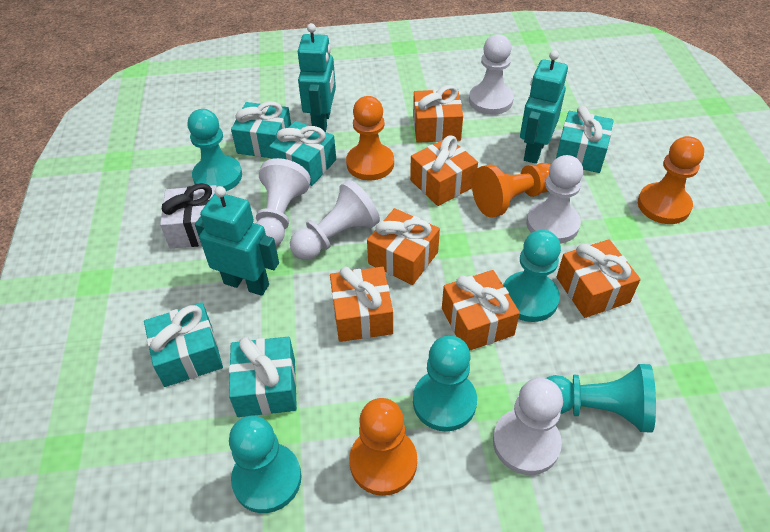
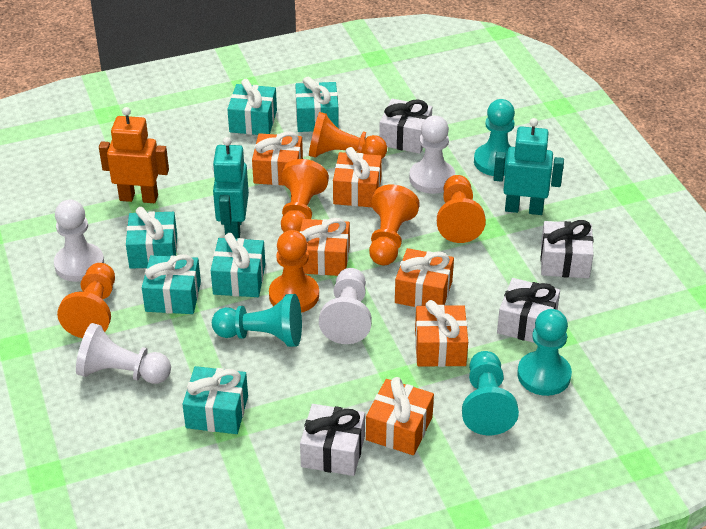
orange pawn: 4 -> 6
orange robot: 0 -> 1
turquoise gift: 5 -> 6
turquoise pawn: 5 -> 4
turquoise robot: 3 -> 2
white gift: 1 -> 4
white pawn: 5 -> 4

